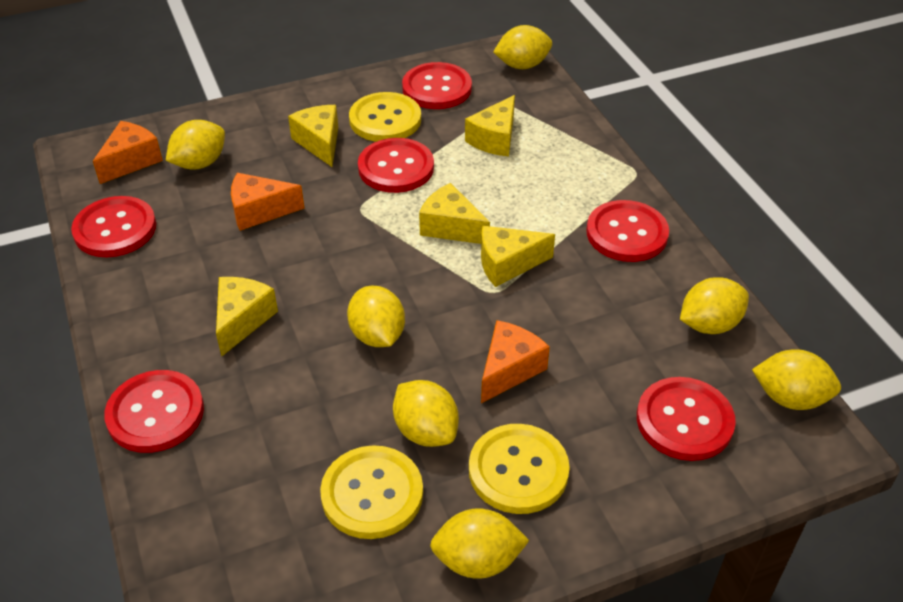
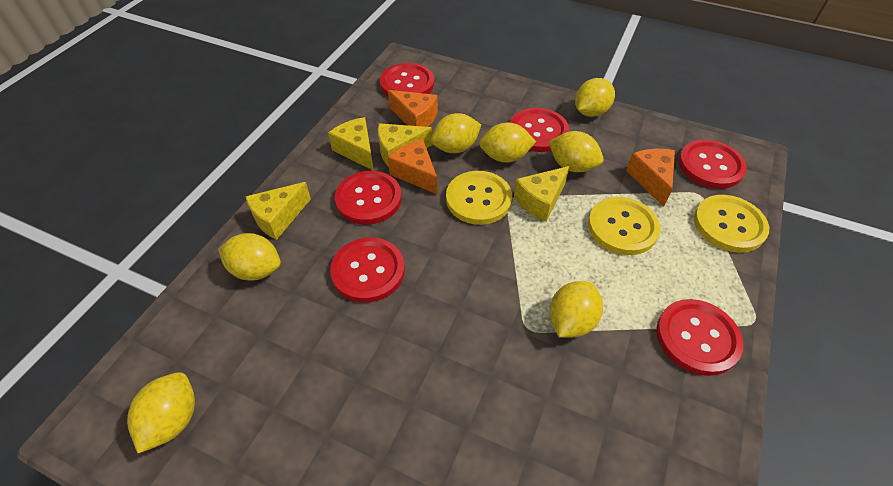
yellow cheese: 5 -> 4

